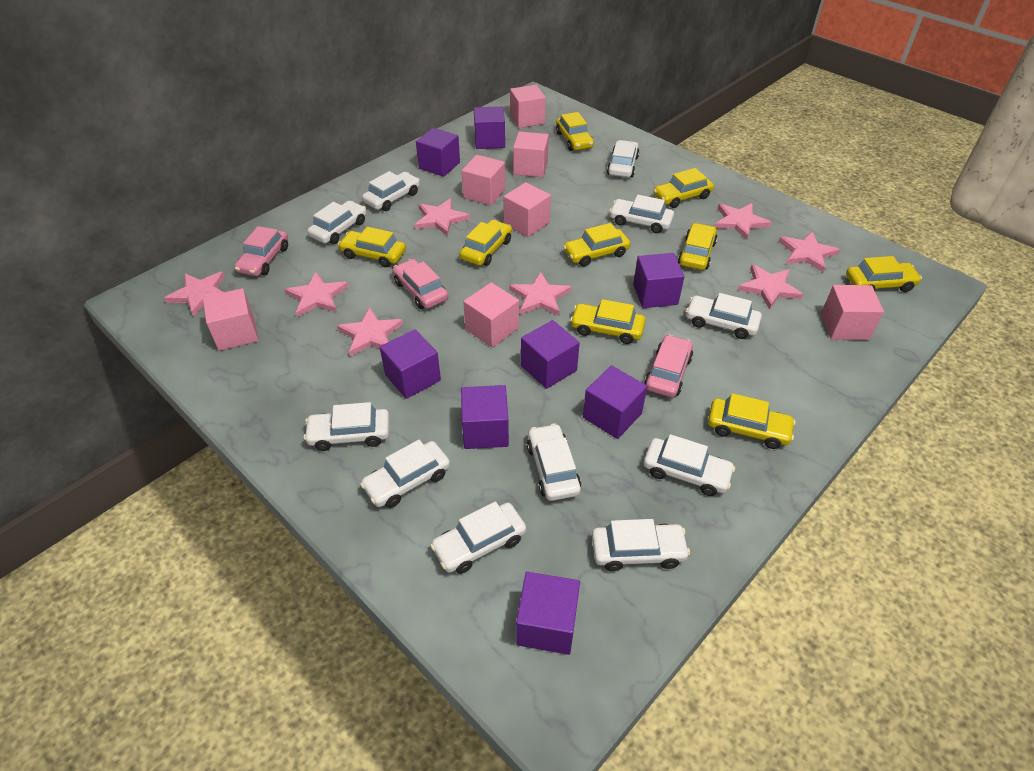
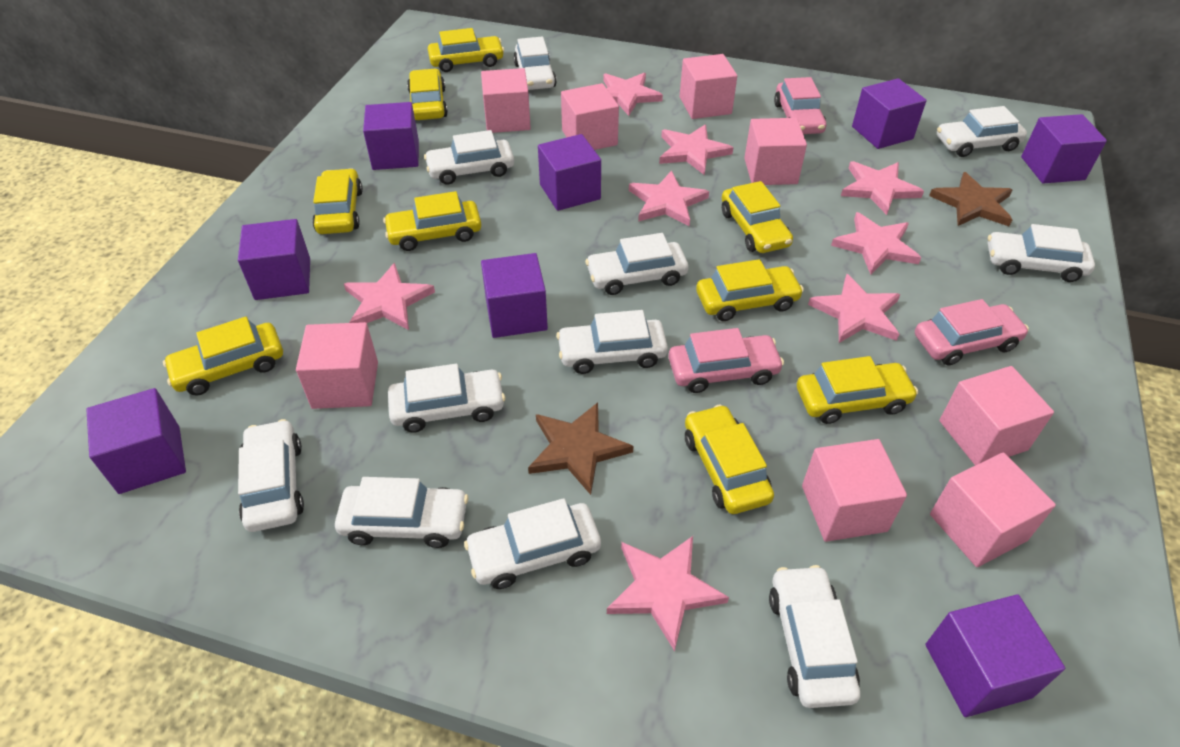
brown star: 0 -> 2
pink cube: 7 -> 8

